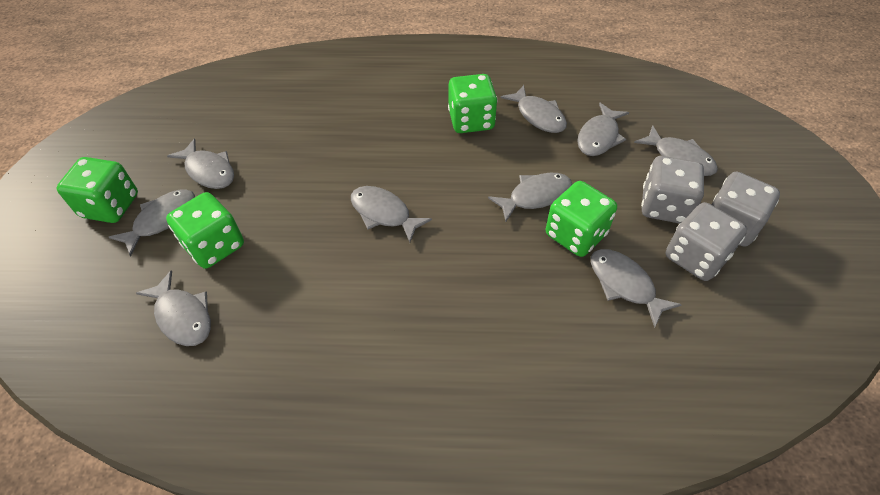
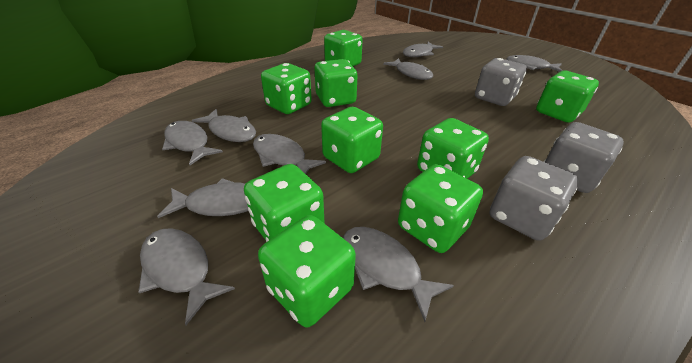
green dice: 4 -> 9

